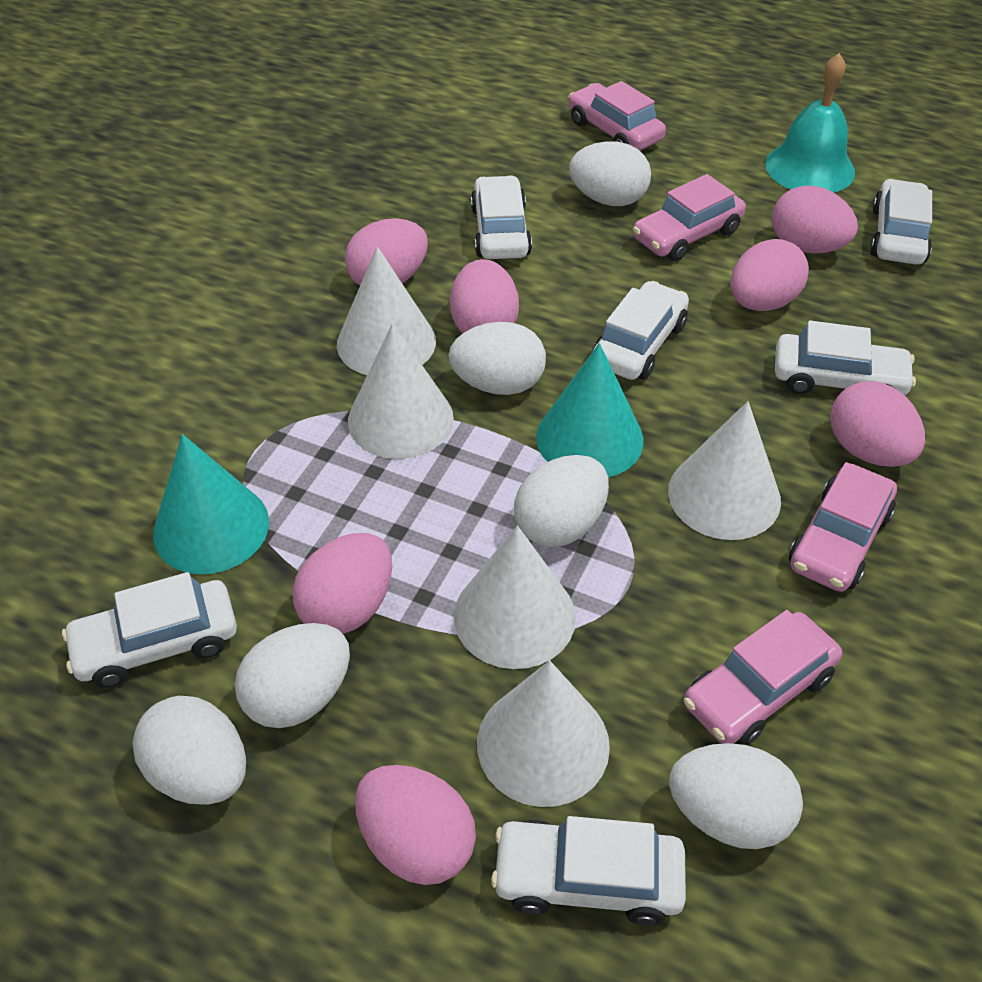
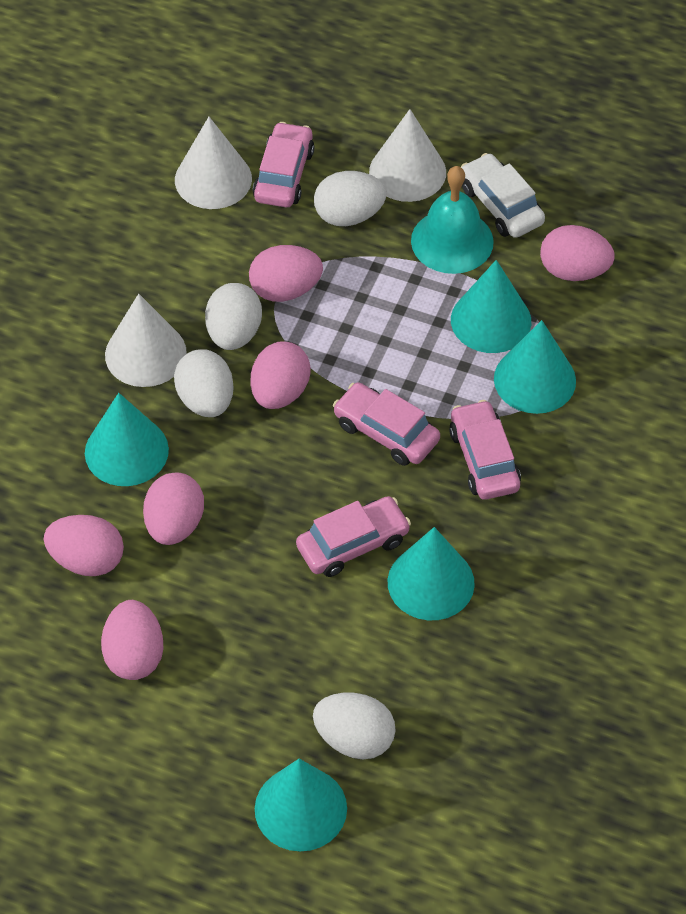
pink egg: 7 -> 6
turquoise cone: 2 -> 5
white car: 6 -> 1
white cone: 5 -> 3
white egg: 6 -> 4

